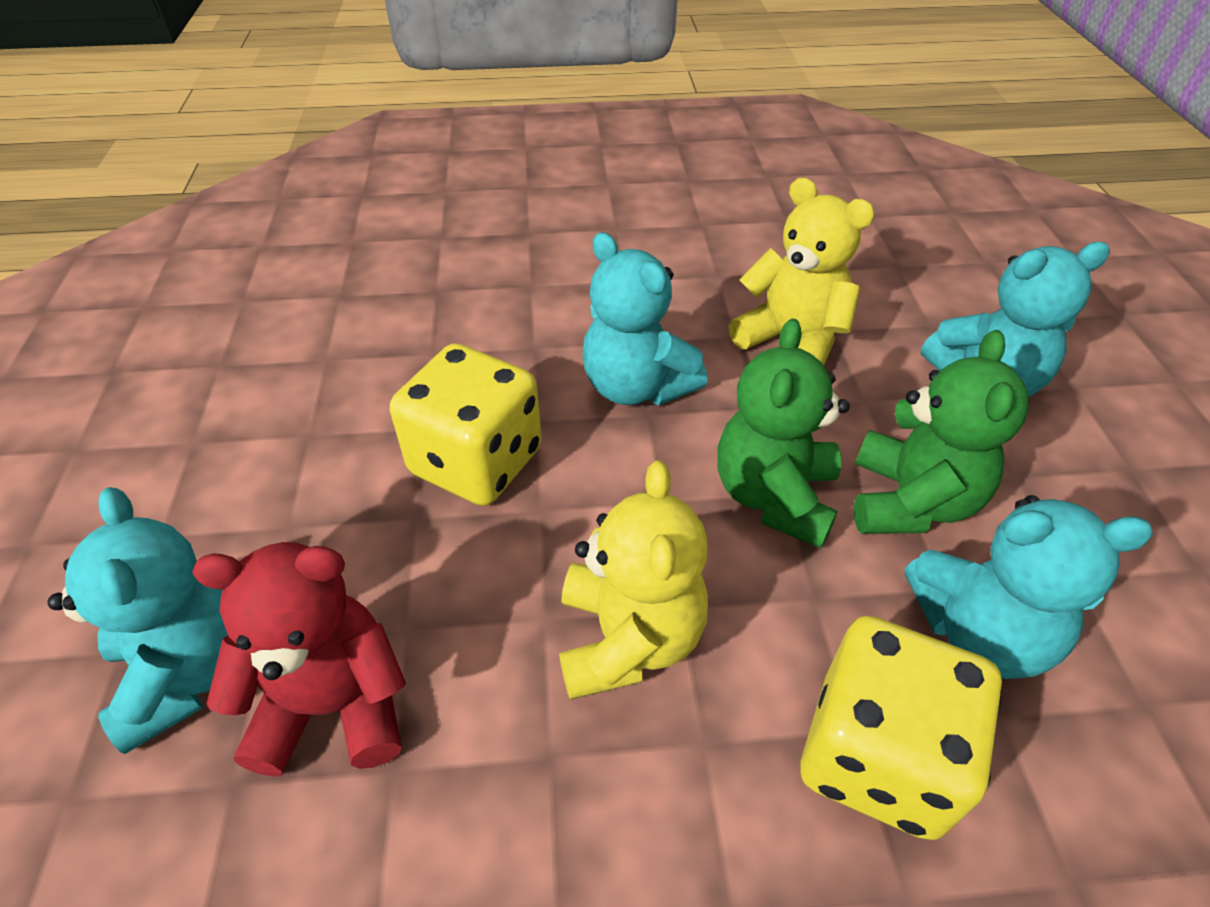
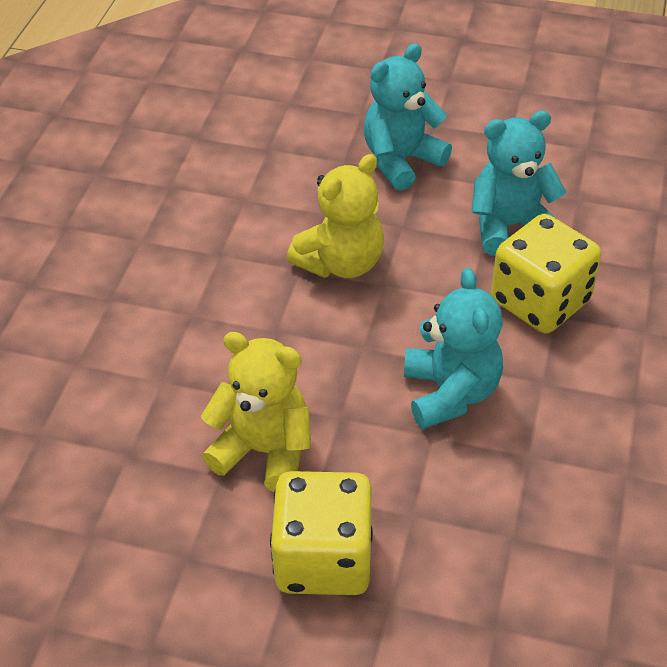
green teddy bear: 2 -> 0
red teddy bear: 1 -> 0
turquoise teddy bear: 4 -> 3

